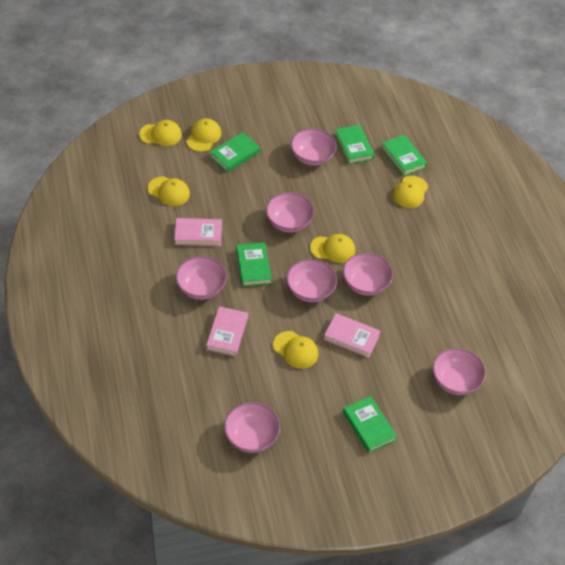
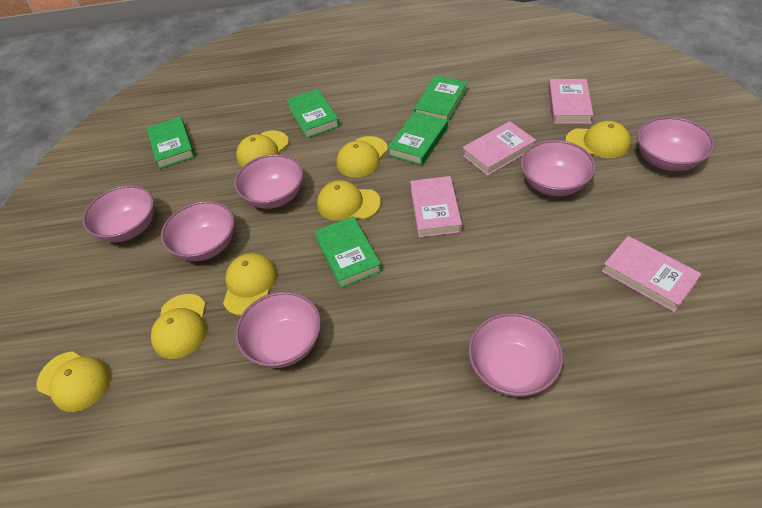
pink book: 3 -> 4
yellow cap: 6 -> 7

